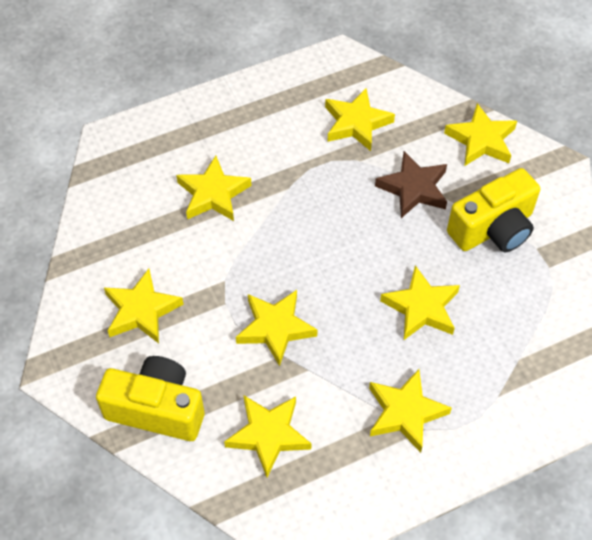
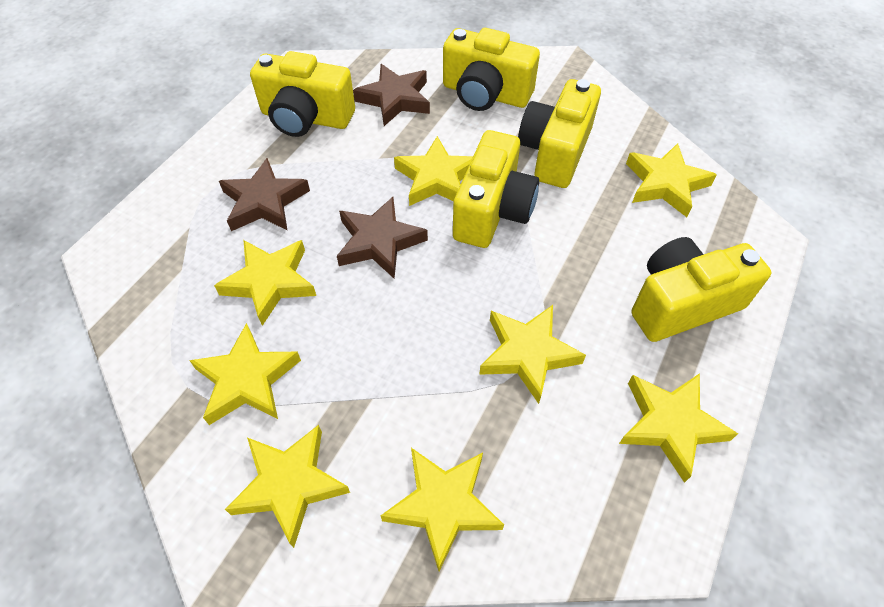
brown star: 1 -> 3
yellow camera: 2 -> 5

